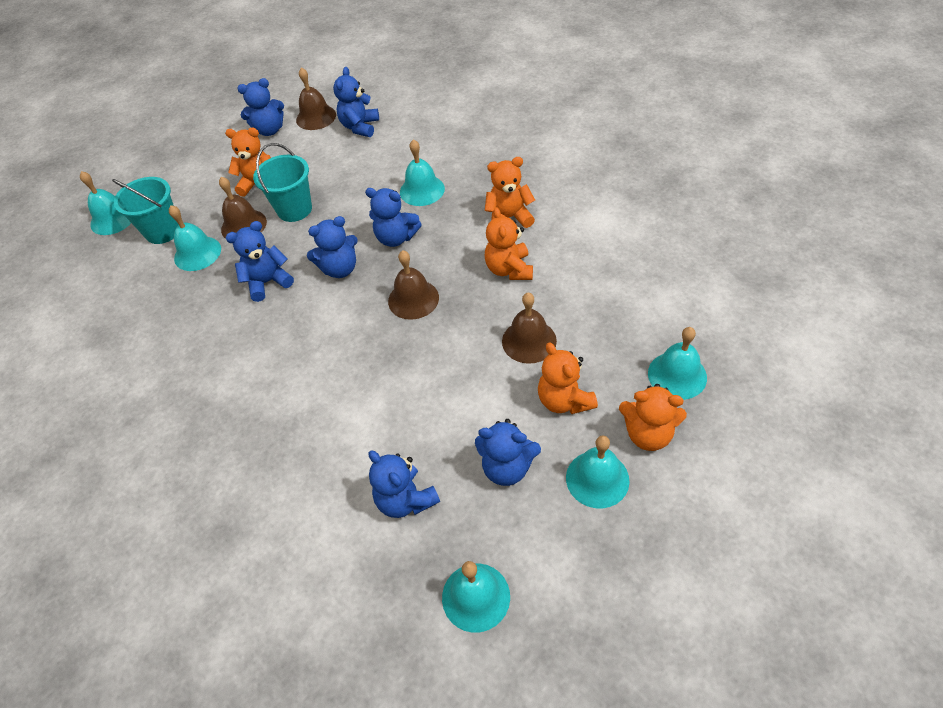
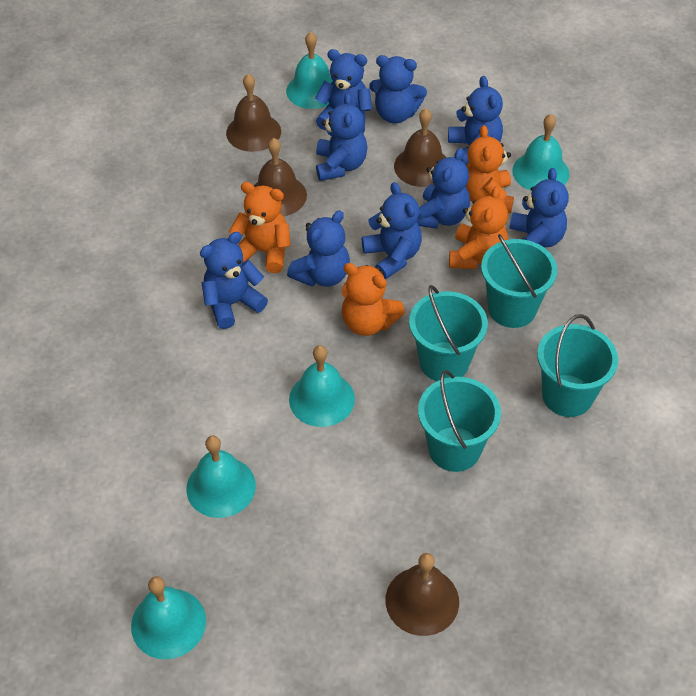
blue teddy bear: 7 -> 9
orange teddy bear: 5 -> 4
turquoise bell: 6 -> 5
turquoise bucket: 2 -> 4

